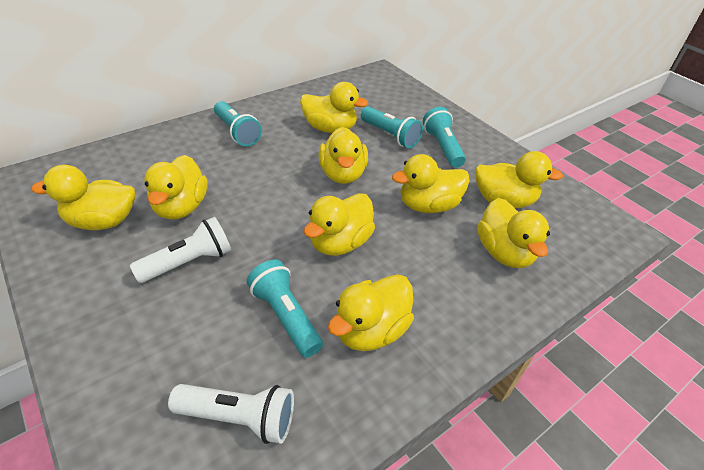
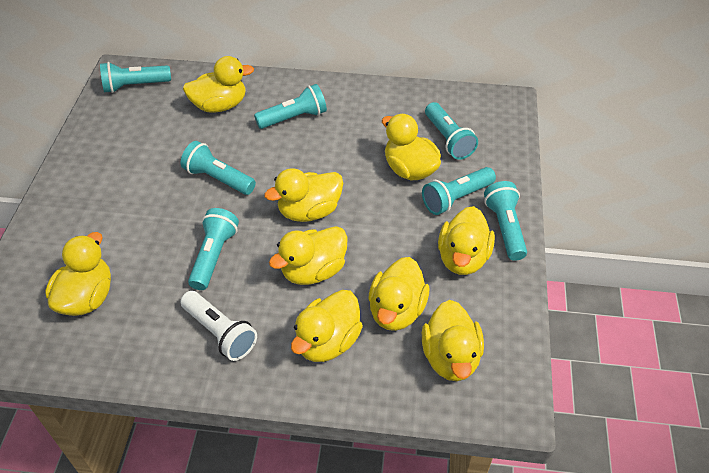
turquoise flashlight: 4 -> 7
white flashlight: 2 -> 1

